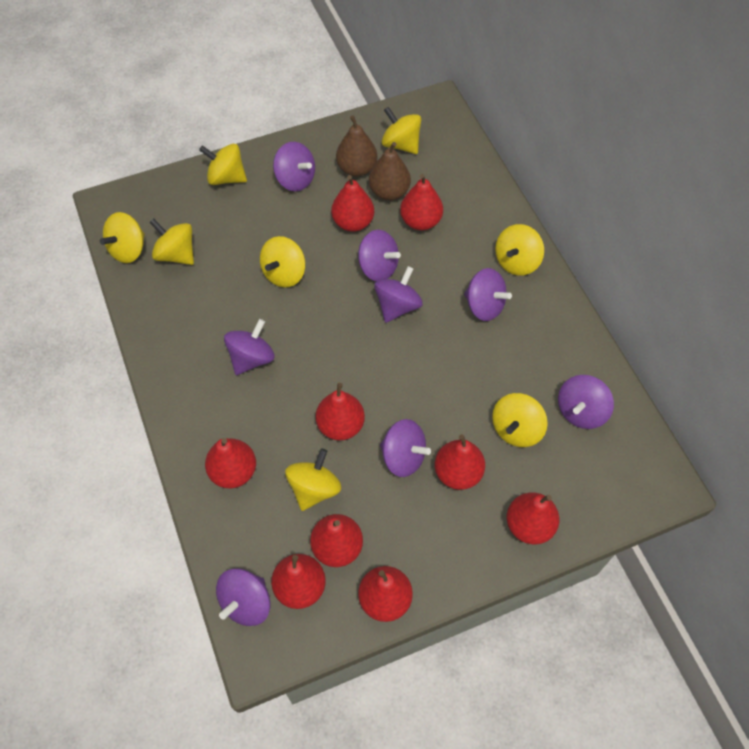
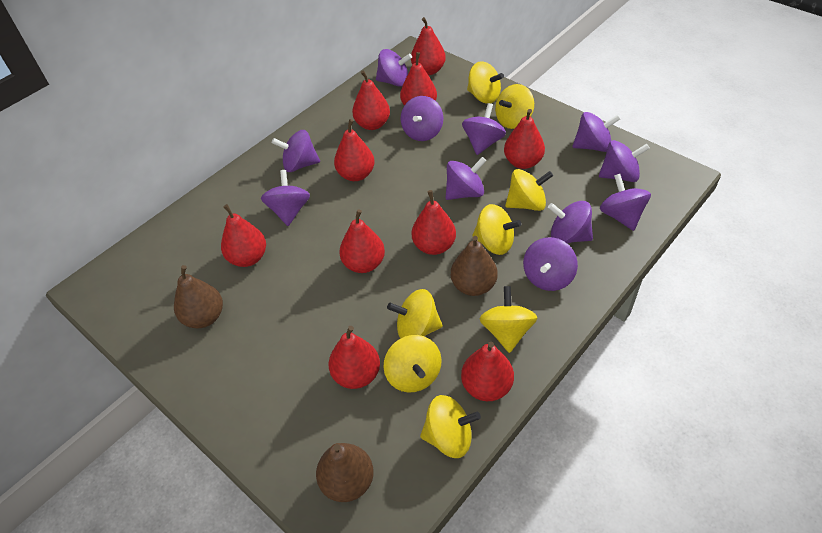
brown pear: 2 -> 3
purple spinning top: 8 -> 11
red pear: 9 -> 10

